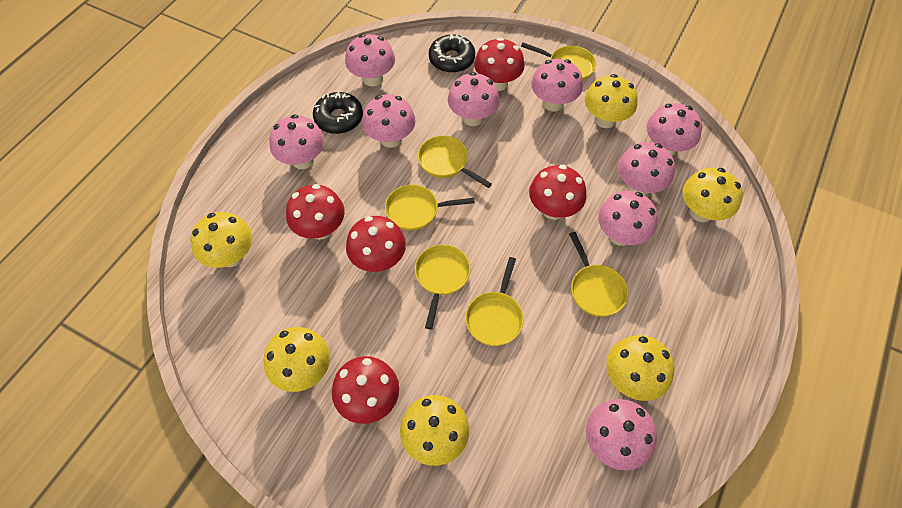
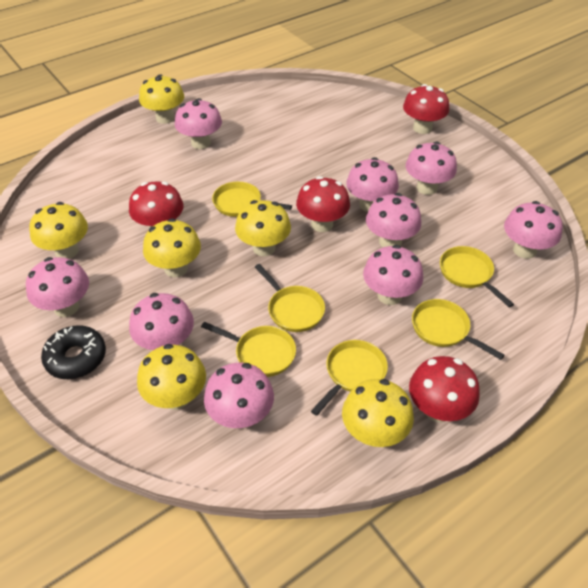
black donut: 2 -> 1
red mushroom: 5 -> 4

